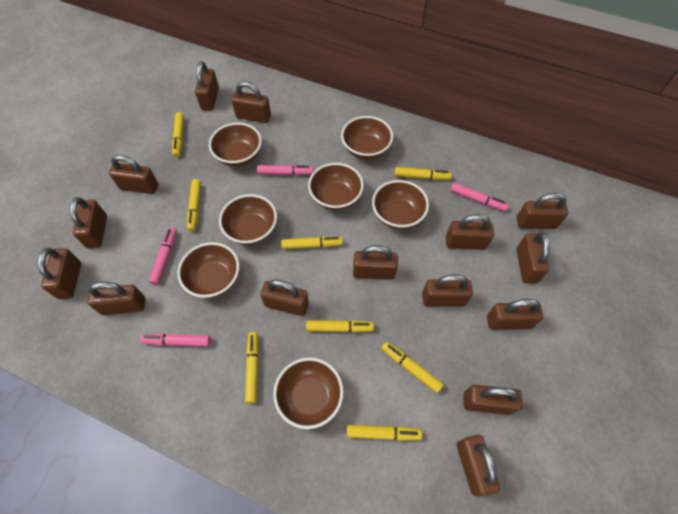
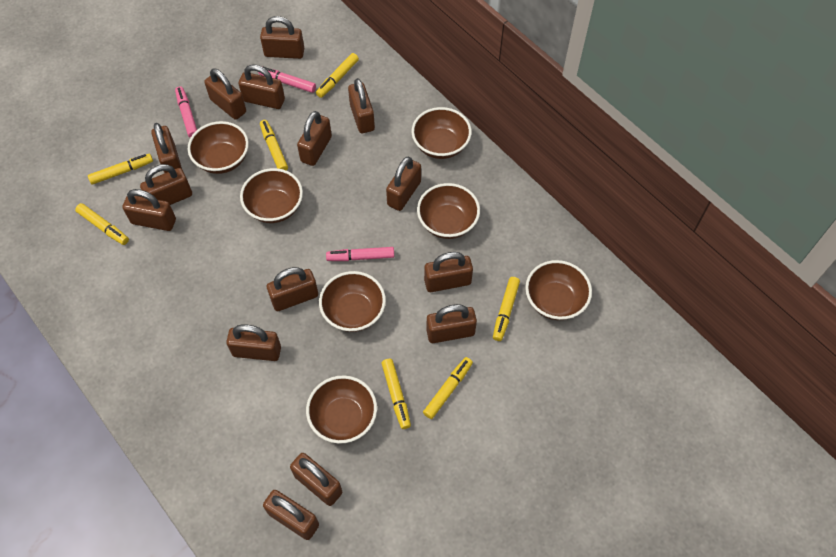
pink marker: 4 -> 3
yellow marker: 8 -> 7

